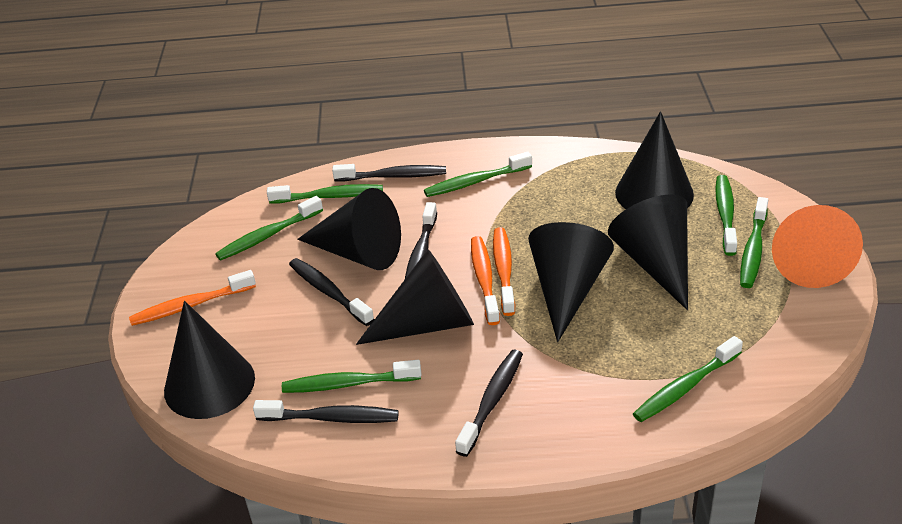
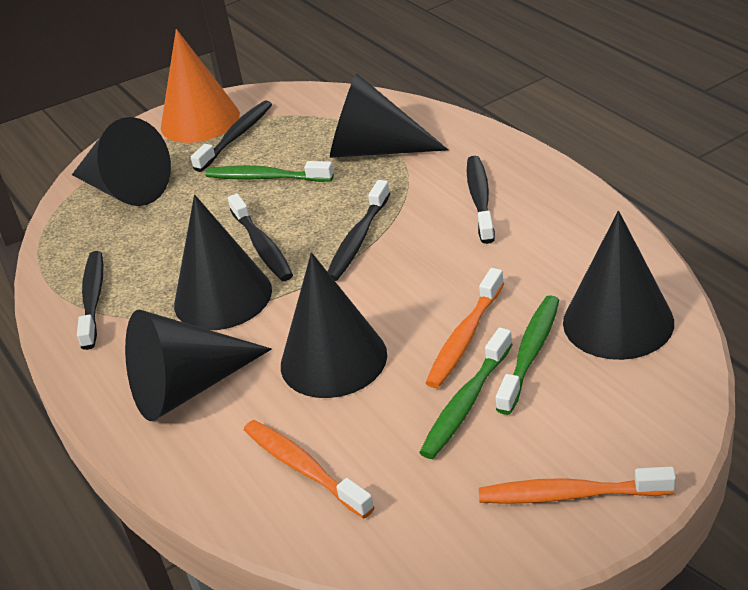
green toothbrush: 7 -> 3

